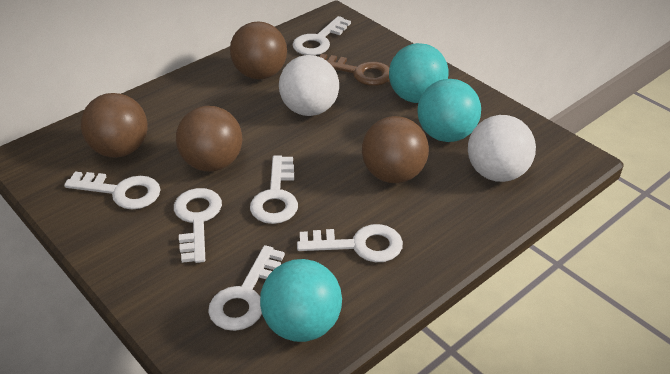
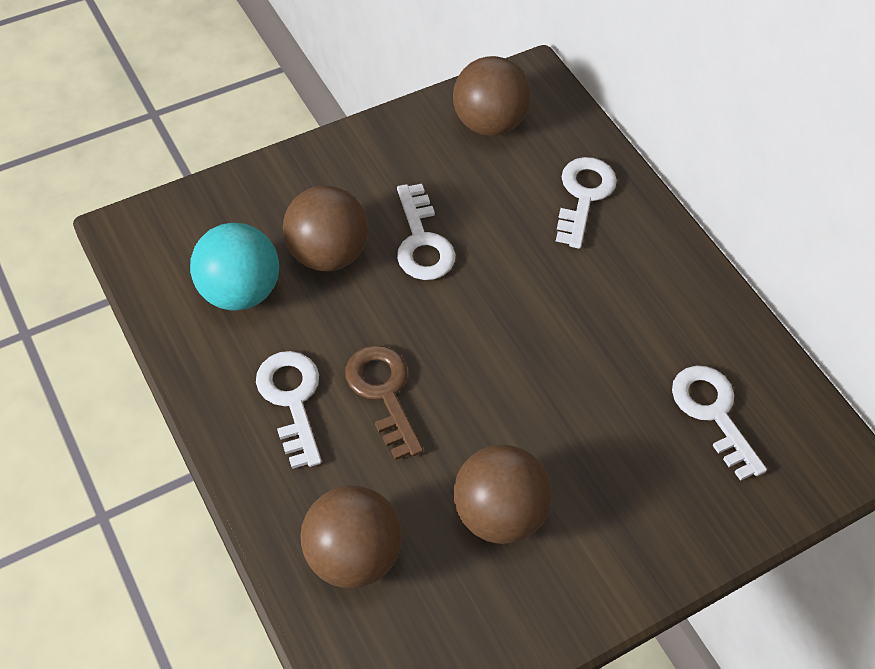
turquoise ball: 3 -> 1
white ball: 2 -> 0
white key: 6 -> 4

